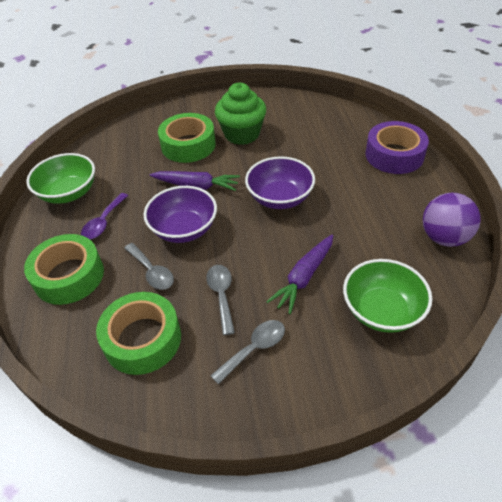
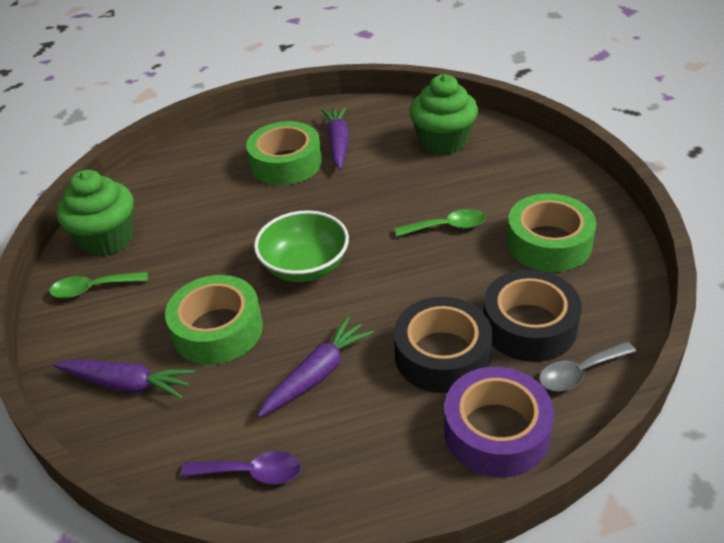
black tape: 0 -> 2
green bowl: 2 -> 1
green cupcake: 1 -> 2
green spoon: 0 -> 2
grey spoon: 3 -> 1
purple ball: 1 -> 0
purple bowl: 2 -> 0
purple carrot: 2 -> 3

